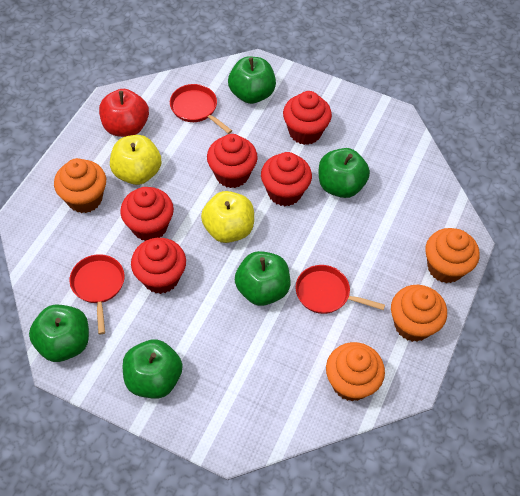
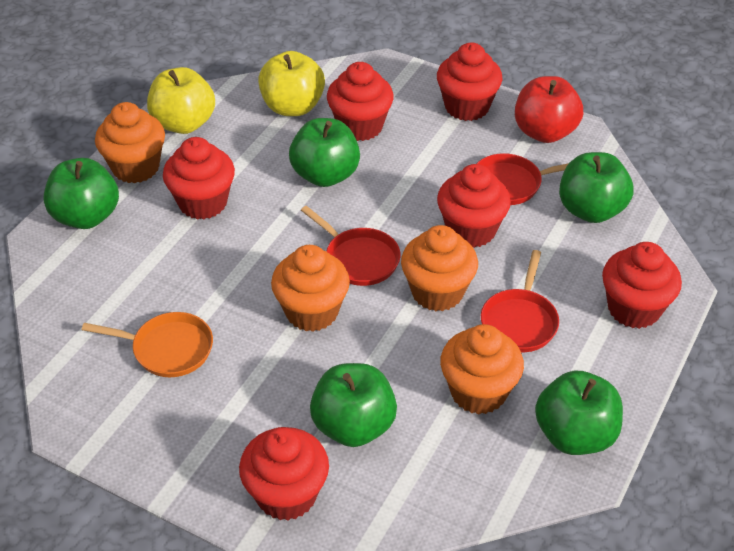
orange pan: 0 -> 1
red cupcake: 5 -> 6

